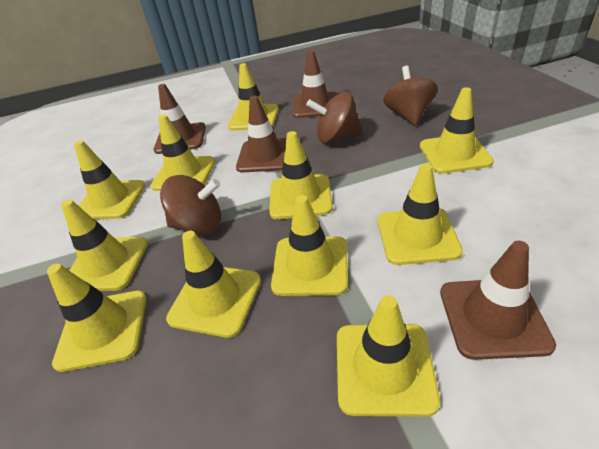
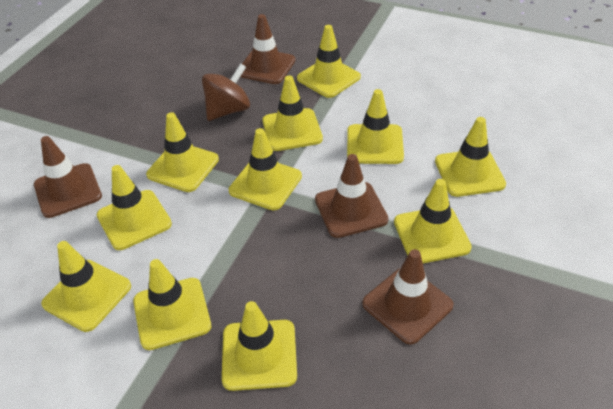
brown spinning top: 3 -> 1

